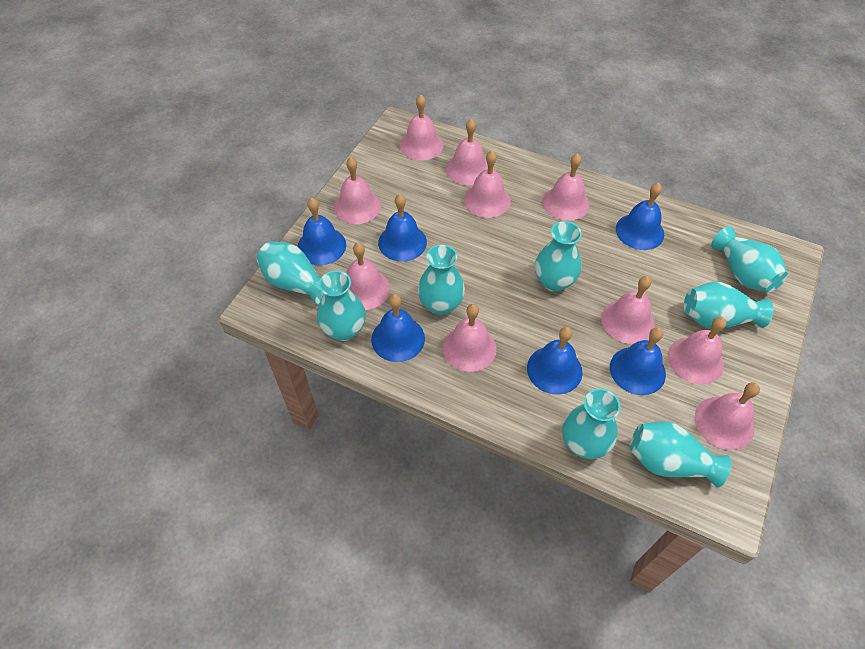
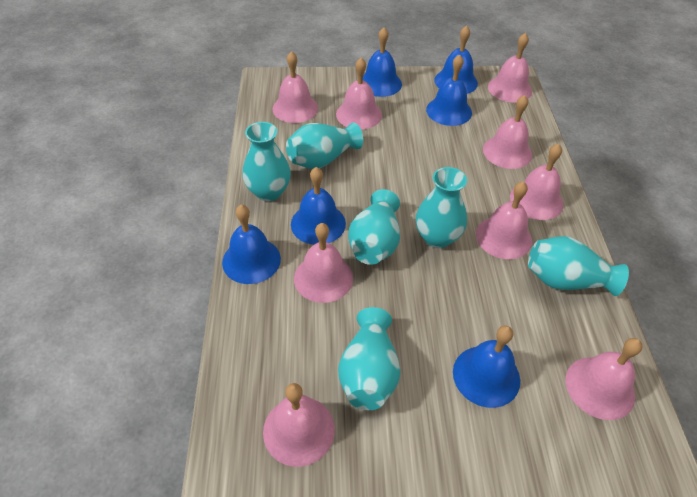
pink bell: 10 -> 9
turquoise vase: 8 -> 6

